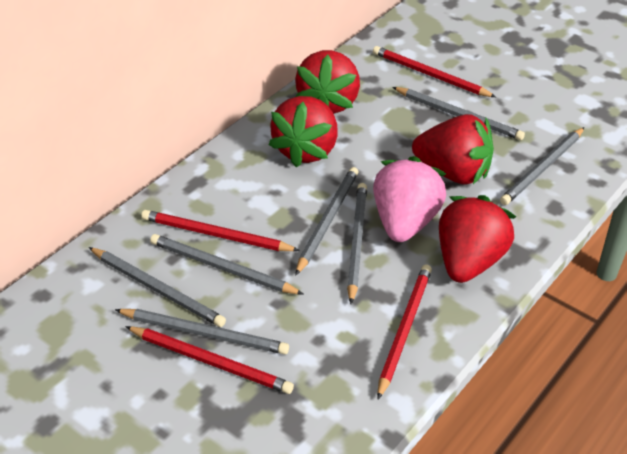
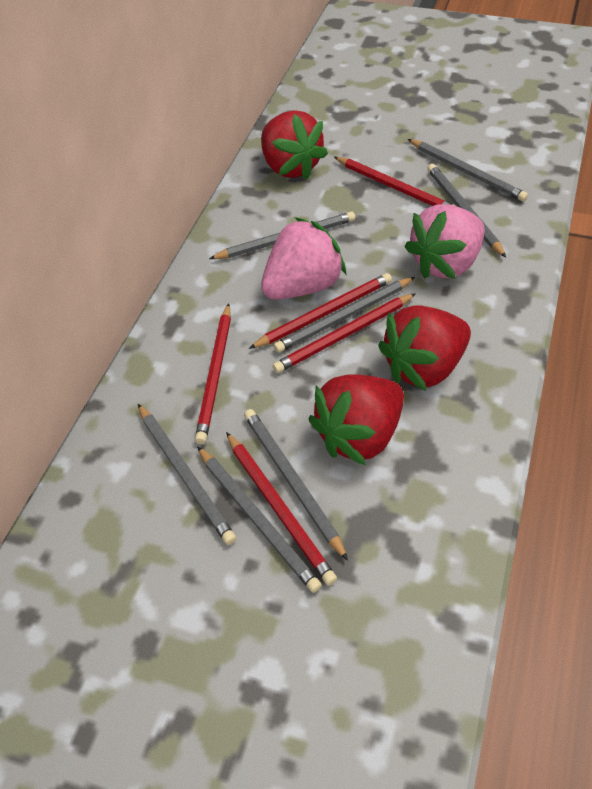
pink strawberry: 1 -> 2
red pencil: 4 -> 5
red strawberry: 4 -> 3

